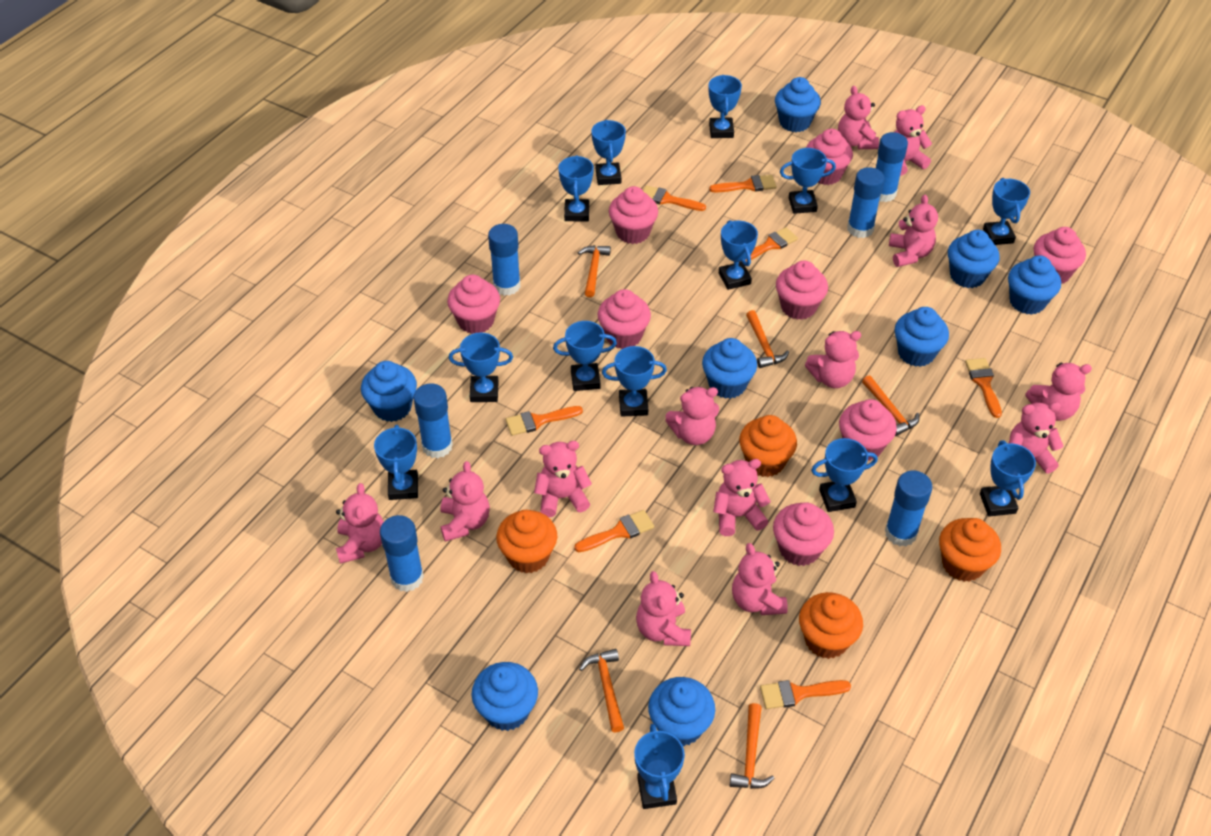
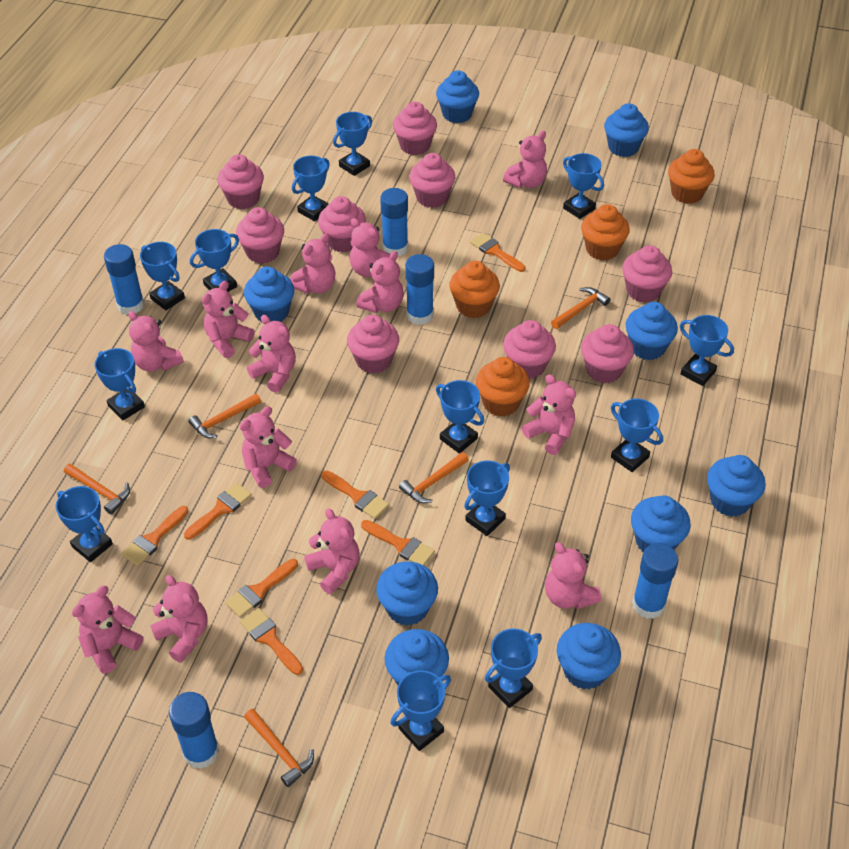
blue cupcake: 8 -> 9
blue glue stick: 6 -> 5
pink cupcake: 8 -> 9

